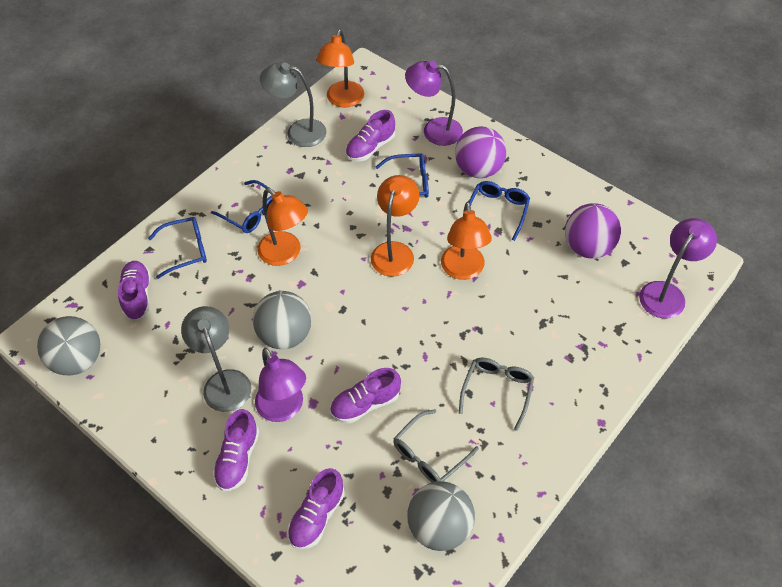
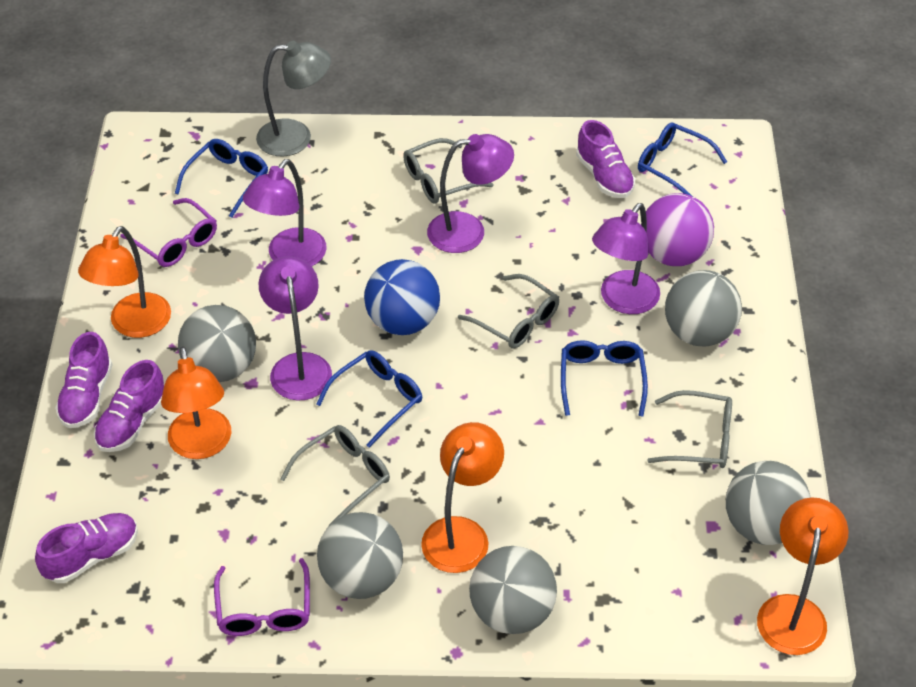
blue ball: 0 -> 1
grey ball: 3 -> 5
grey glasses: 2 -> 4
grey lamp: 2 -> 1
purple ball: 2 -> 1
purple glasses: 0 -> 2
purple lamp: 3 -> 4
purple shoe: 5 -> 4

